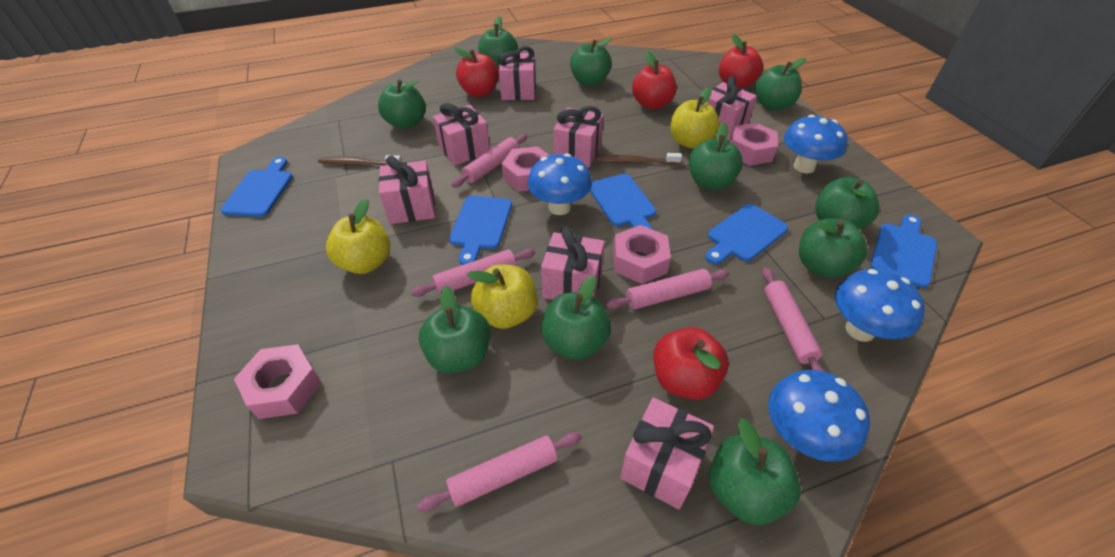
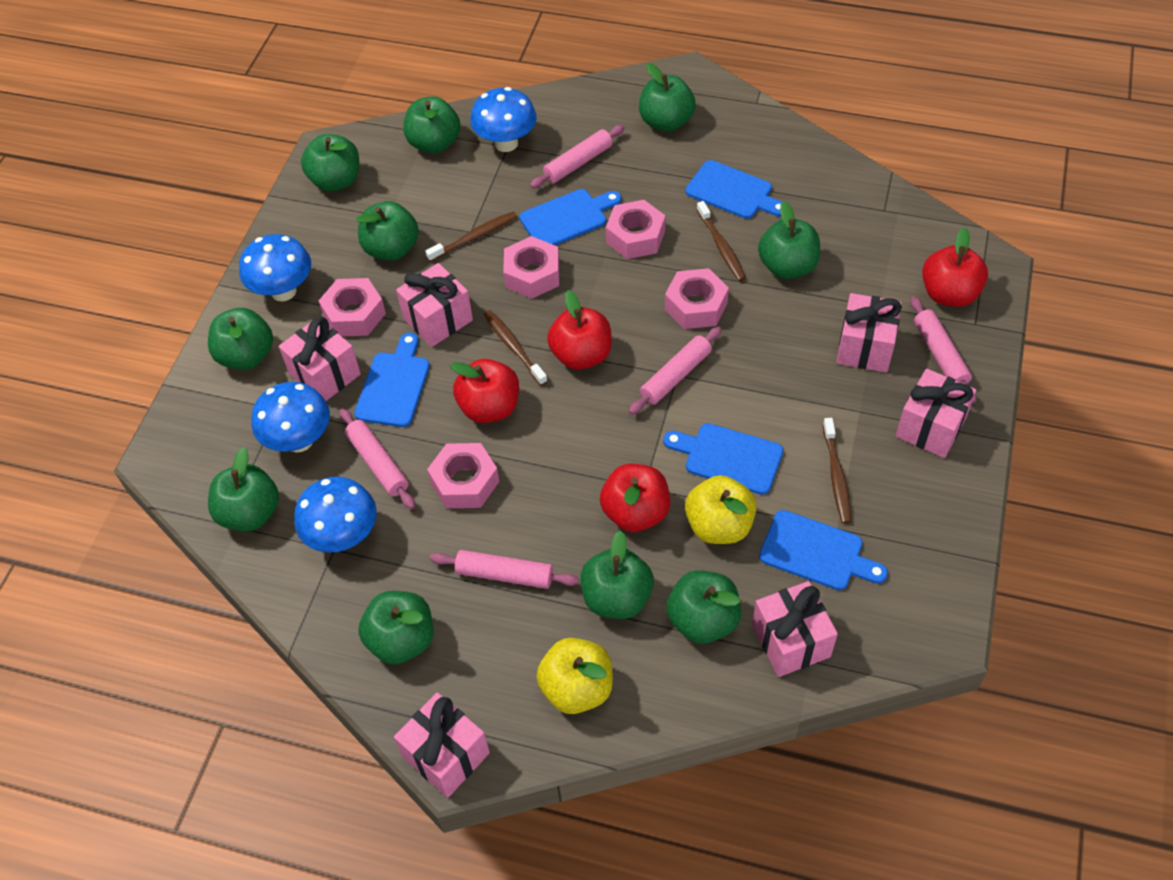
brown toothbrush: 2 -> 4
pink gift: 7 -> 6
pink nut: 4 -> 5
yellow apple: 3 -> 2

